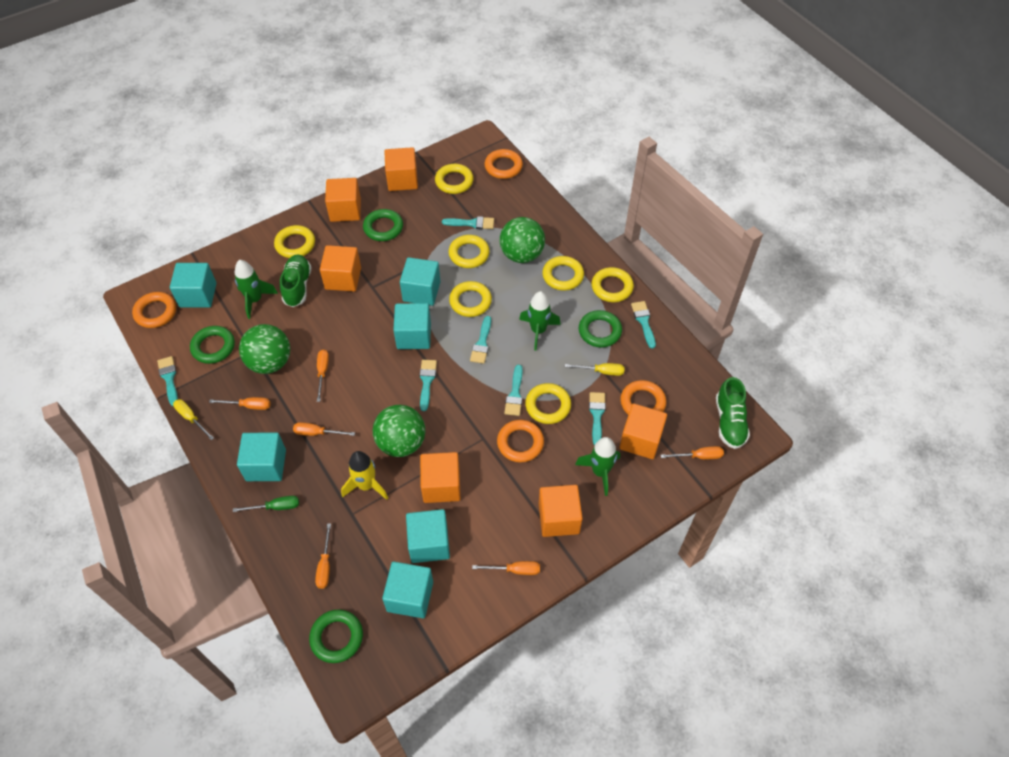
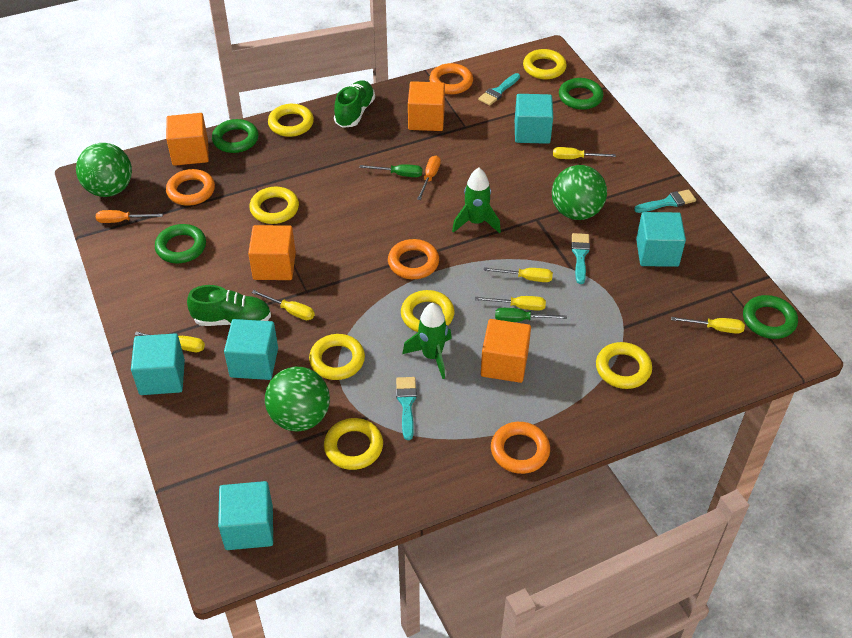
green rocket: 3 -> 2
green screwdriver: 1 -> 2
orange cube: 6 -> 4
orange screwdriver: 6 -> 2
turquoise brush: 7 -> 4
turquoise cube: 6 -> 5
yellow rocket: 1 -> 0
yellow screwdriver: 2 -> 6

